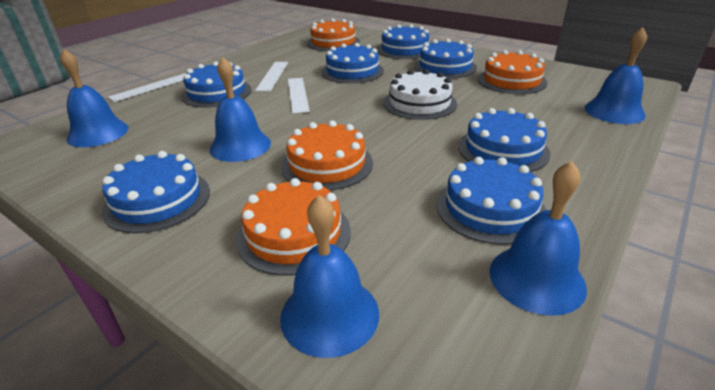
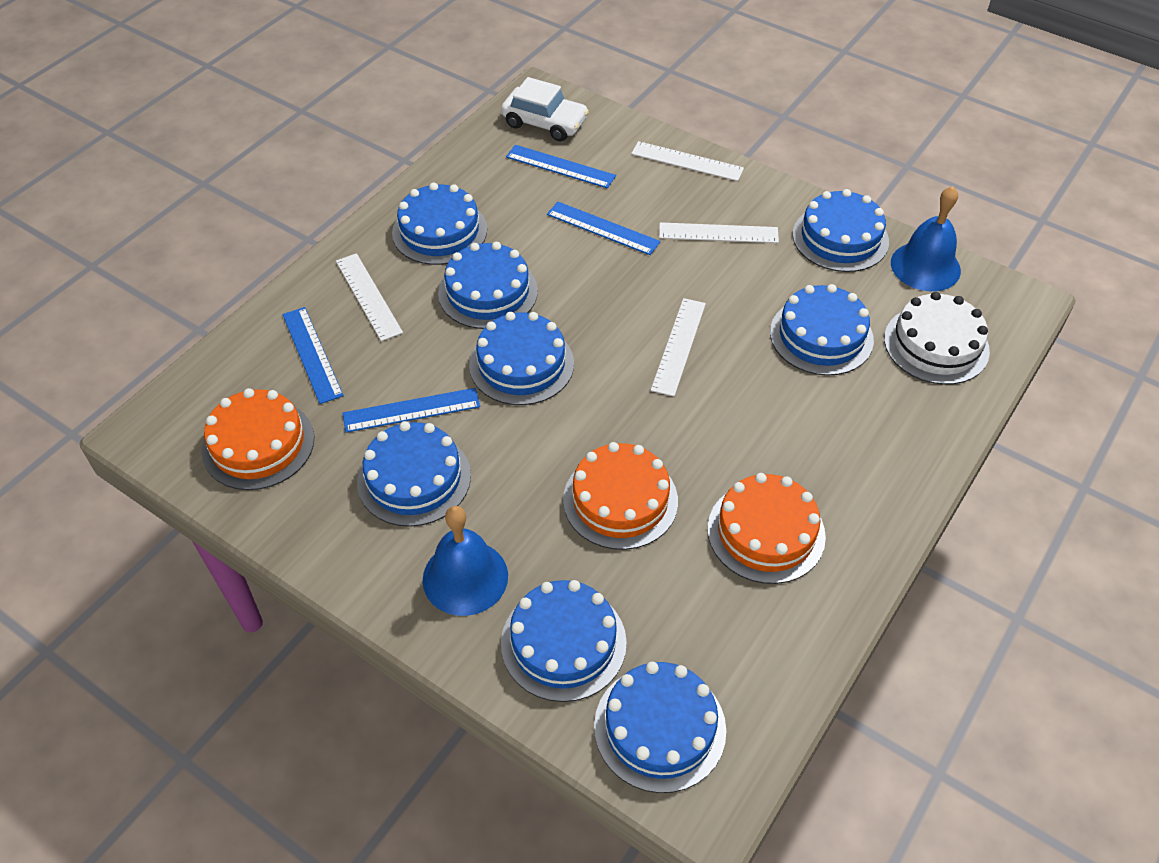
blue bell: 5 -> 2
blue cake: 7 -> 8
blue ruler: 0 -> 4
orange cake: 4 -> 3
white car: 0 -> 1
white ruler: 3 -> 4

